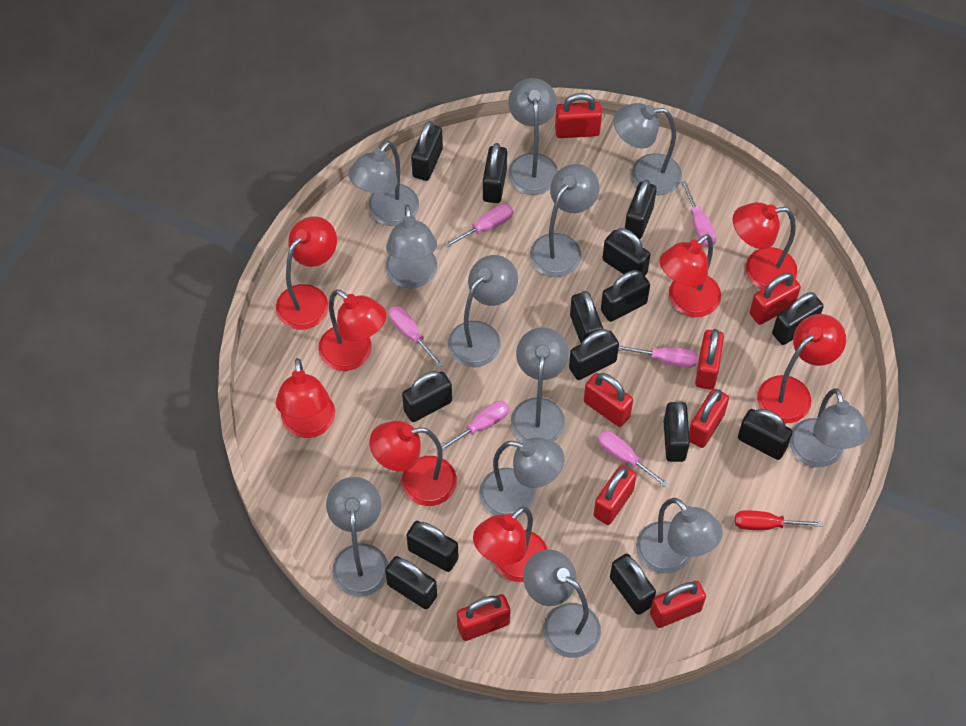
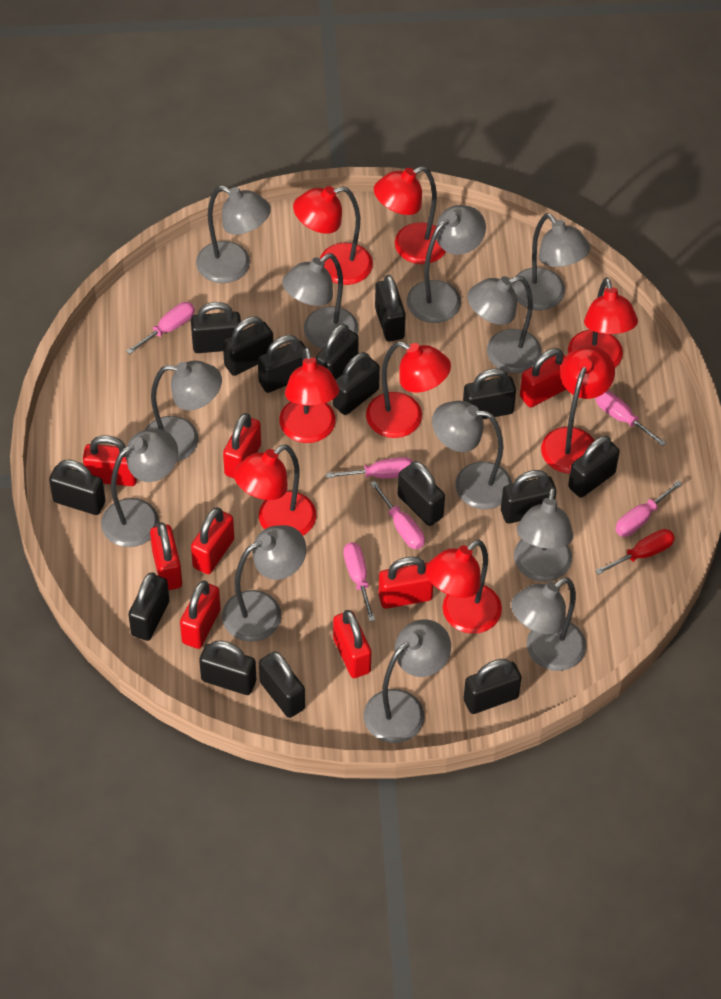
black padlock: 14 -> 15

